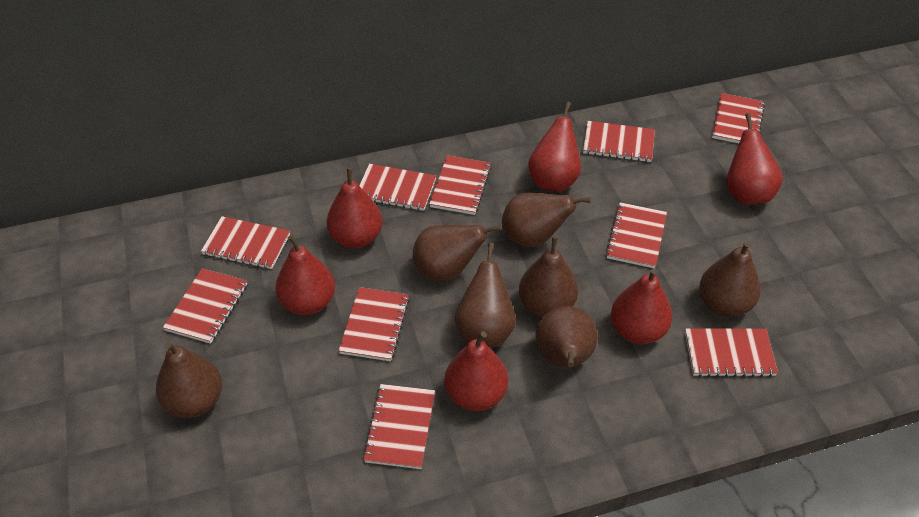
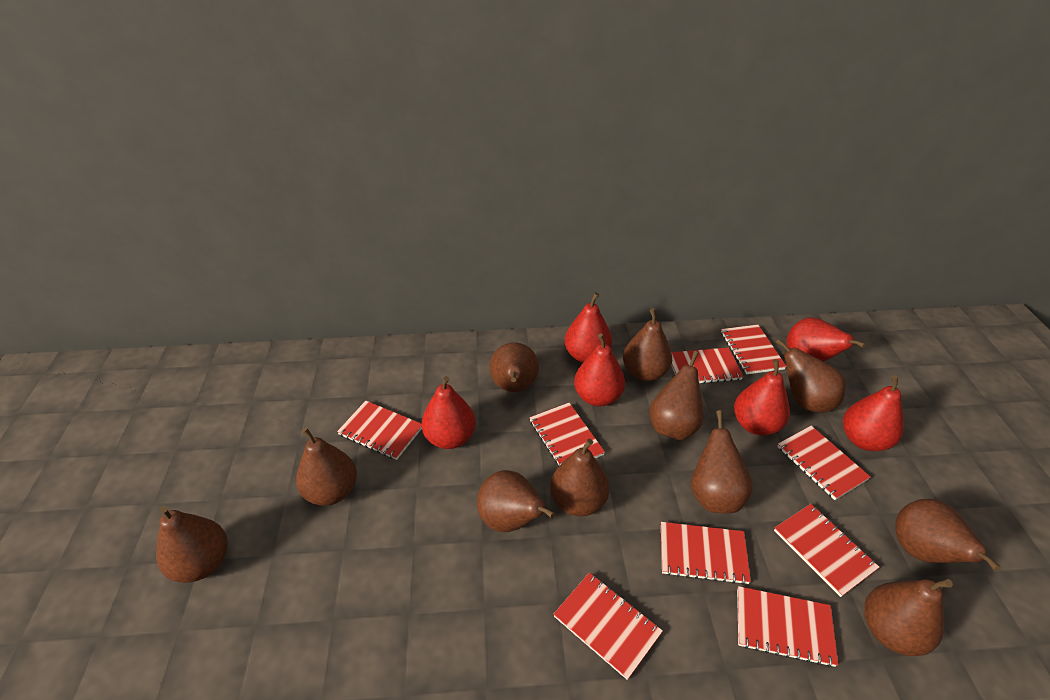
brown pear: 7 -> 11
red notebook: 10 -> 9

